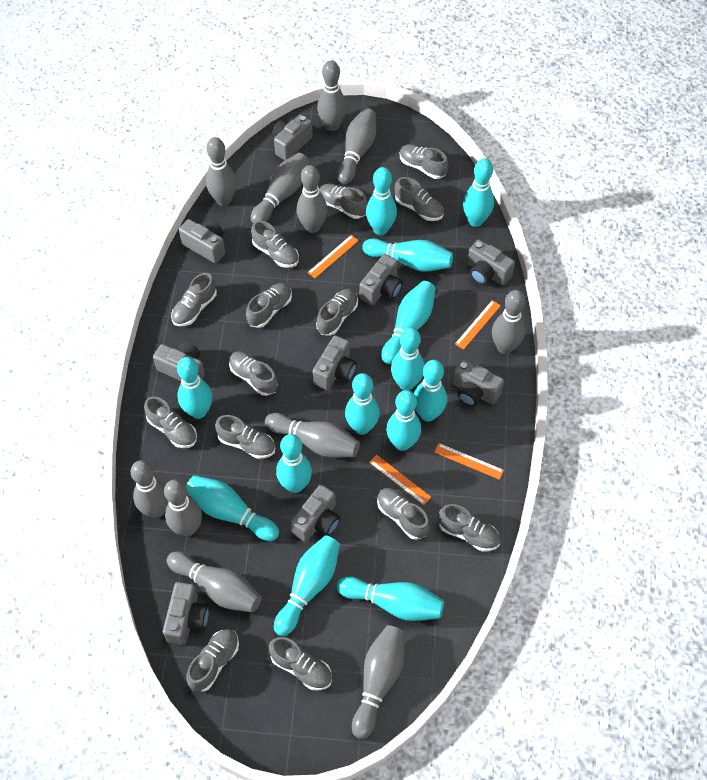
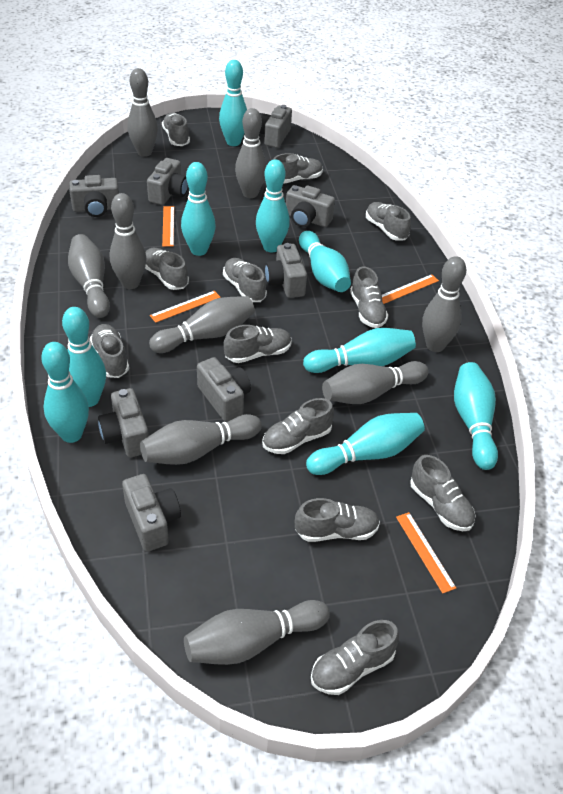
grey bowling pin: 11 -> 9
grey camera: 9 -> 8
grey shoe: 14 -> 12
turquoise bowling pin: 13 -> 9

